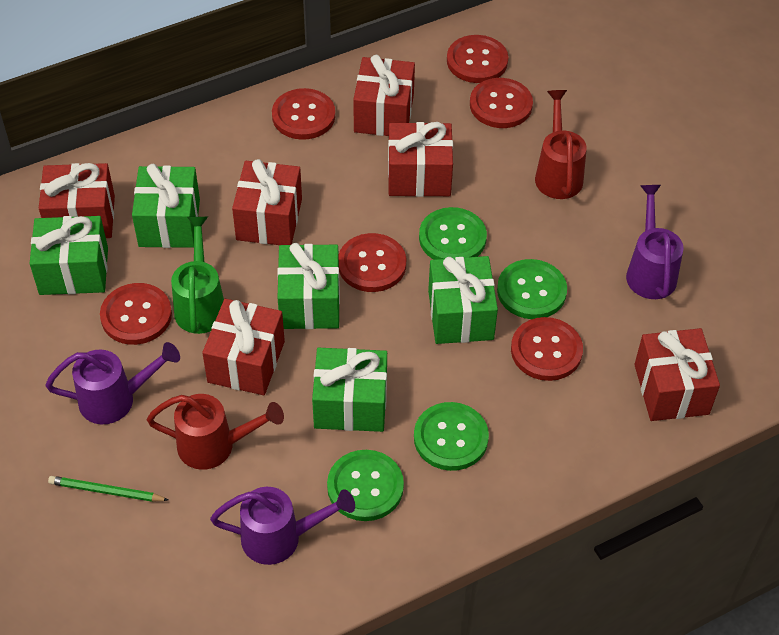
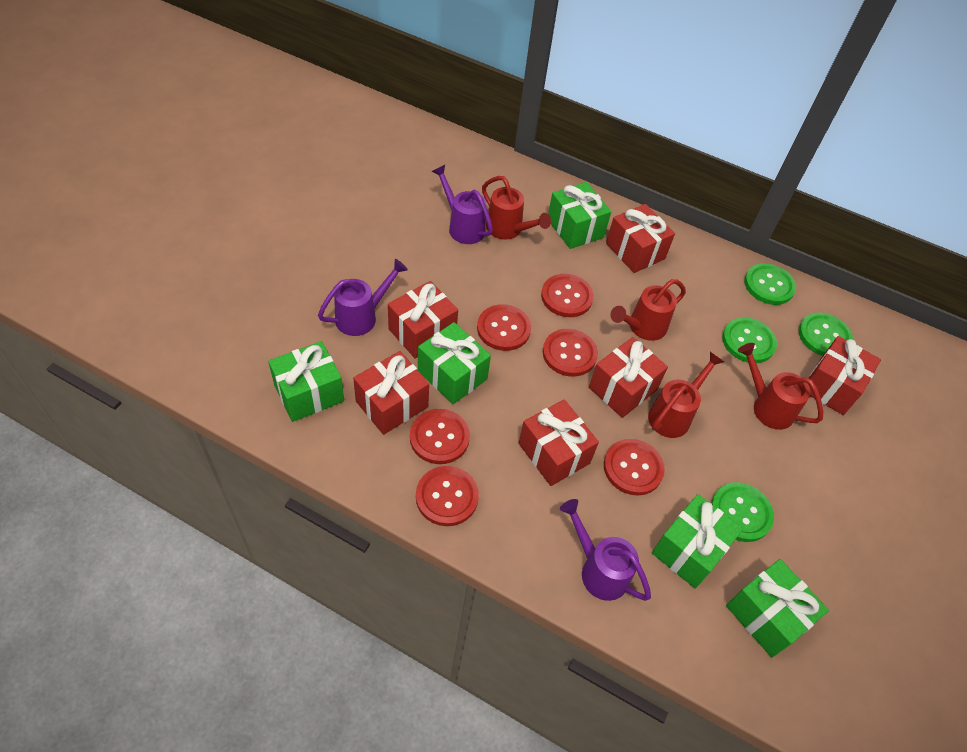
green pencil: 1 -> 0
green watering can: 1 -> 0
red watering can: 2 -> 4

